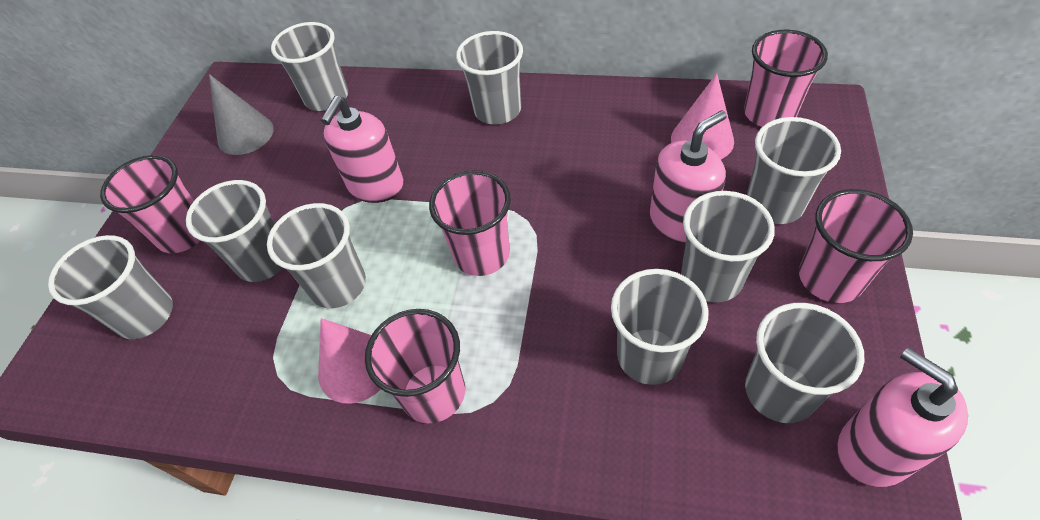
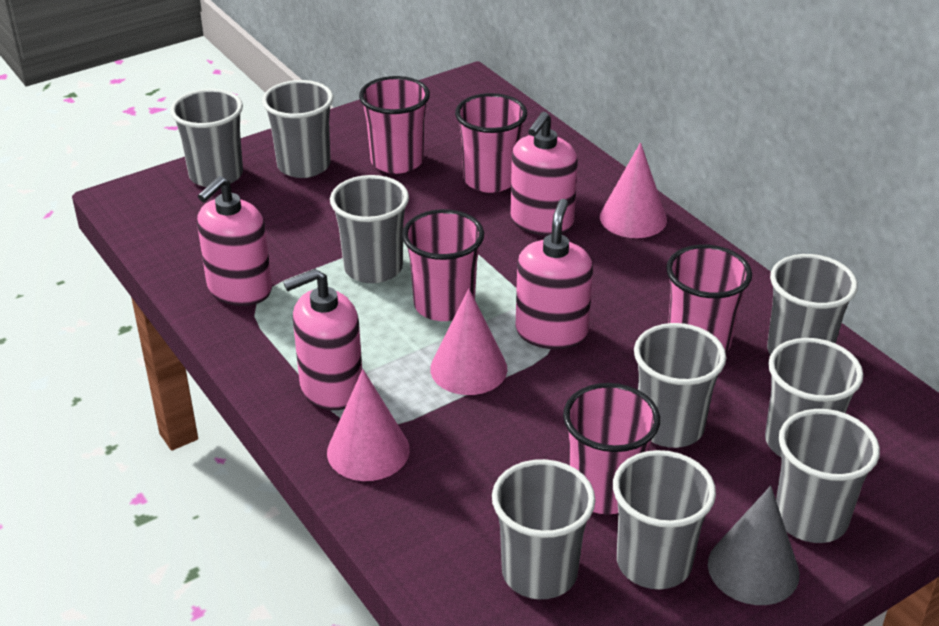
pink cone: 2 -> 3
pink soap dispenser: 3 -> 4

